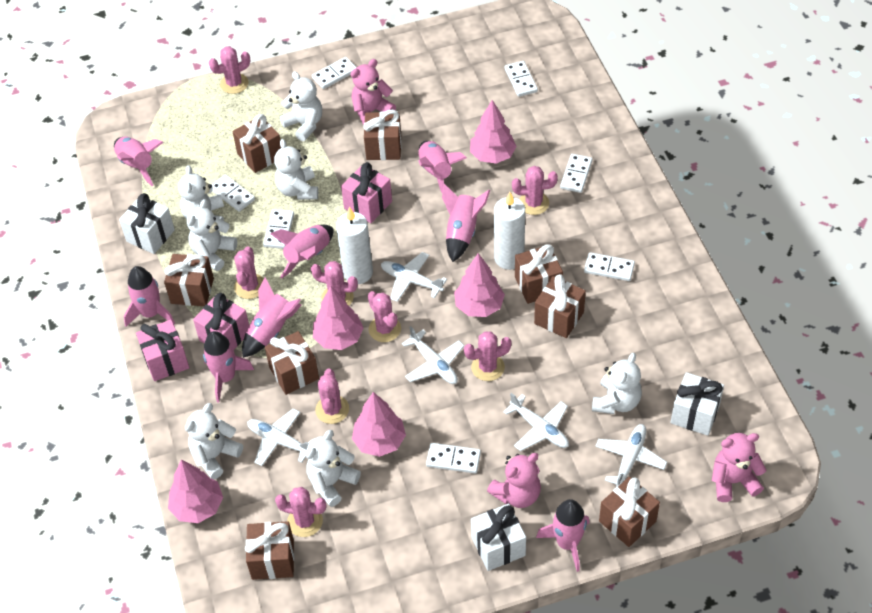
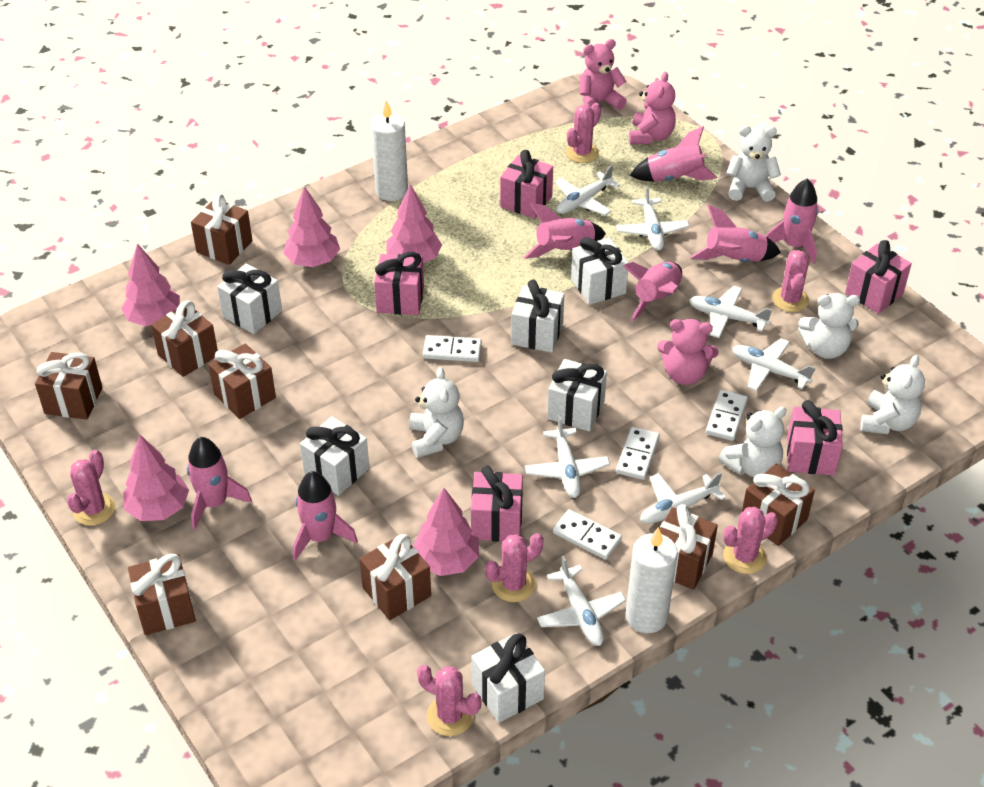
pink cactus: 8 -> 6
pink gift: 3 -> 5
pink rocket: 8 -> 7
white domino: 7 -> 4
white gift: 3 -> 6
white plane: 5 -> 7
white teddy bear: 7 -> 5

